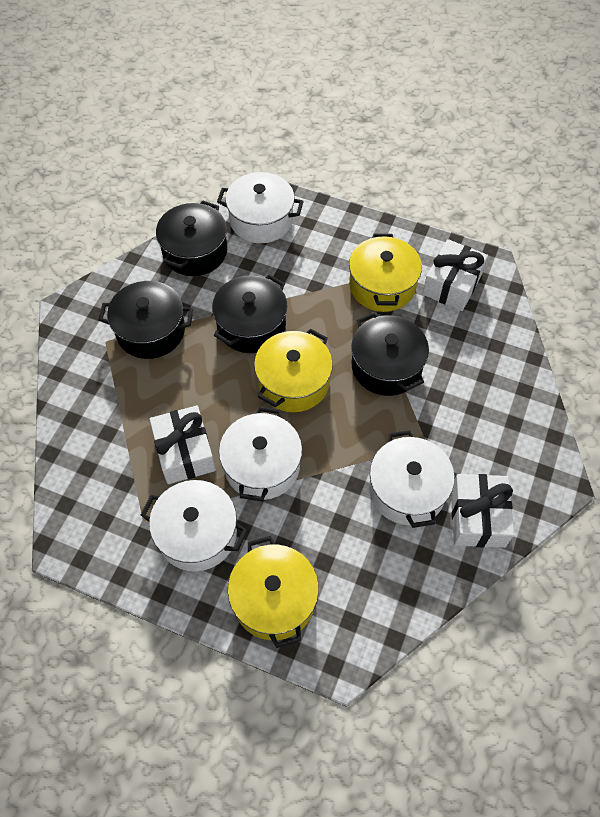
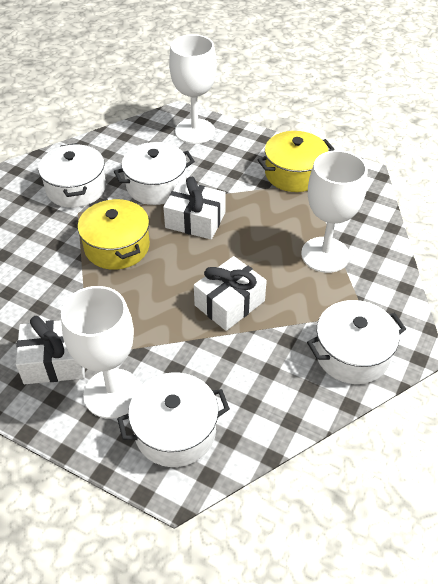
black pot: 4 -> 0
white goblet: 0 -> 3
yellow pot: 3 -> 2

